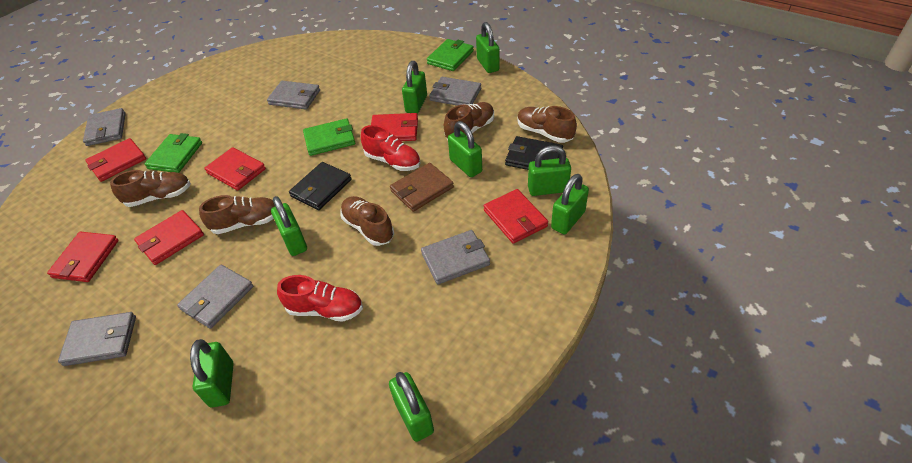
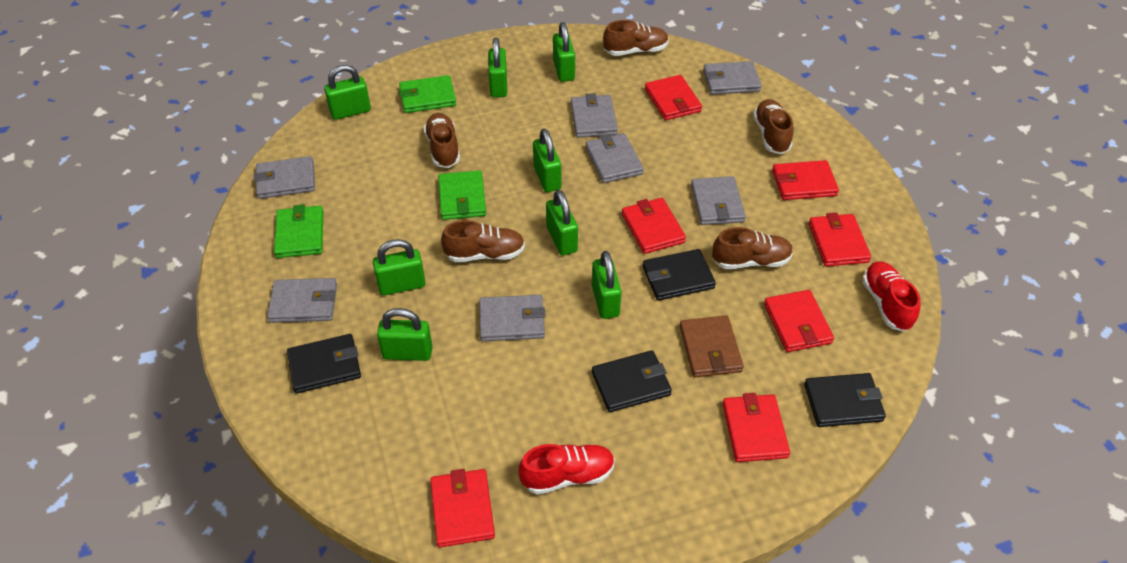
black wallet: 2 -> 4
grey wallet: 6 -> 7
red wallet: 6 -> 7

